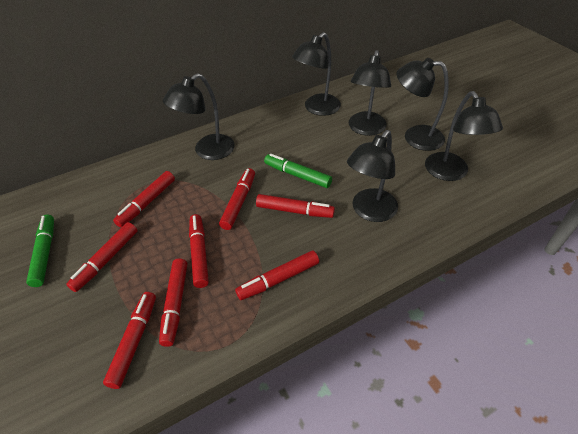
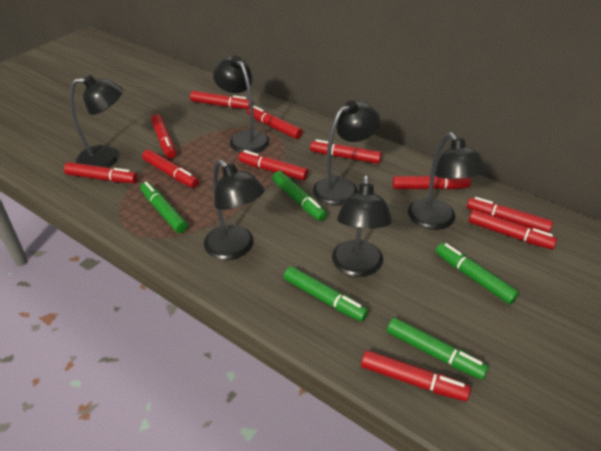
green marker: 2 -> 5
red marker: 8 -> 11

